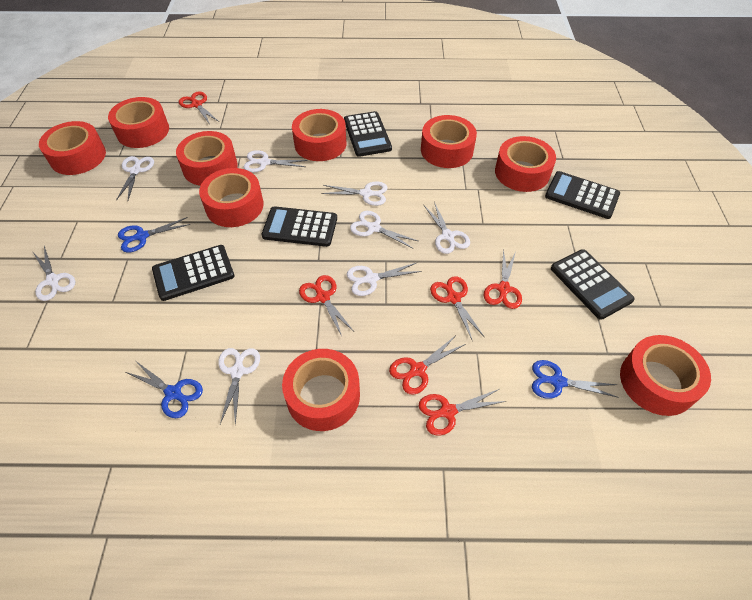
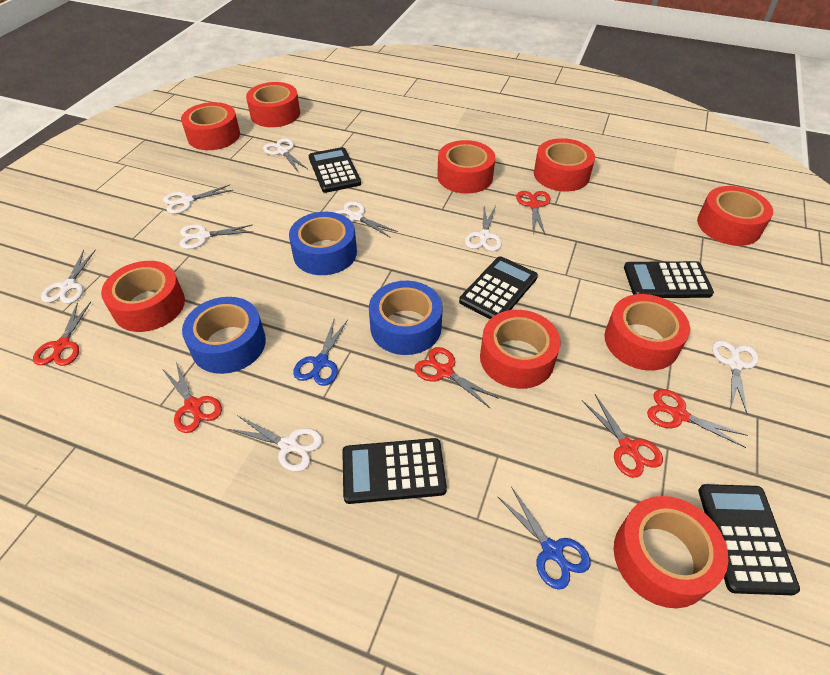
blue scissors: 3 -> 2
blue tape: 0 -> 3

